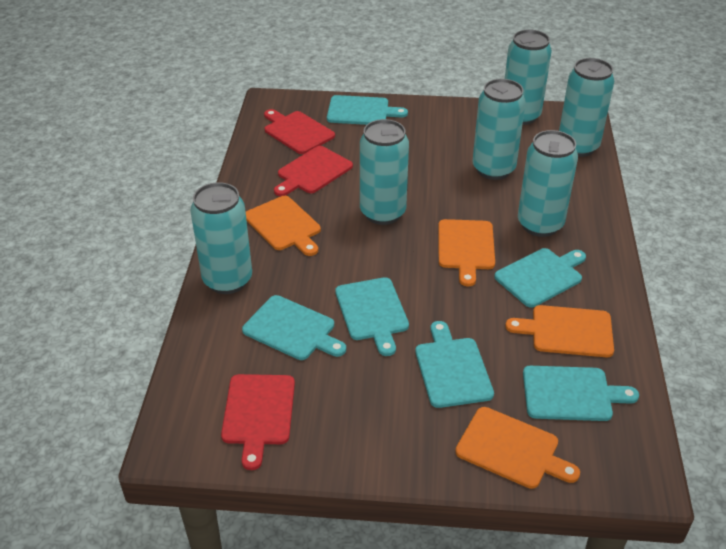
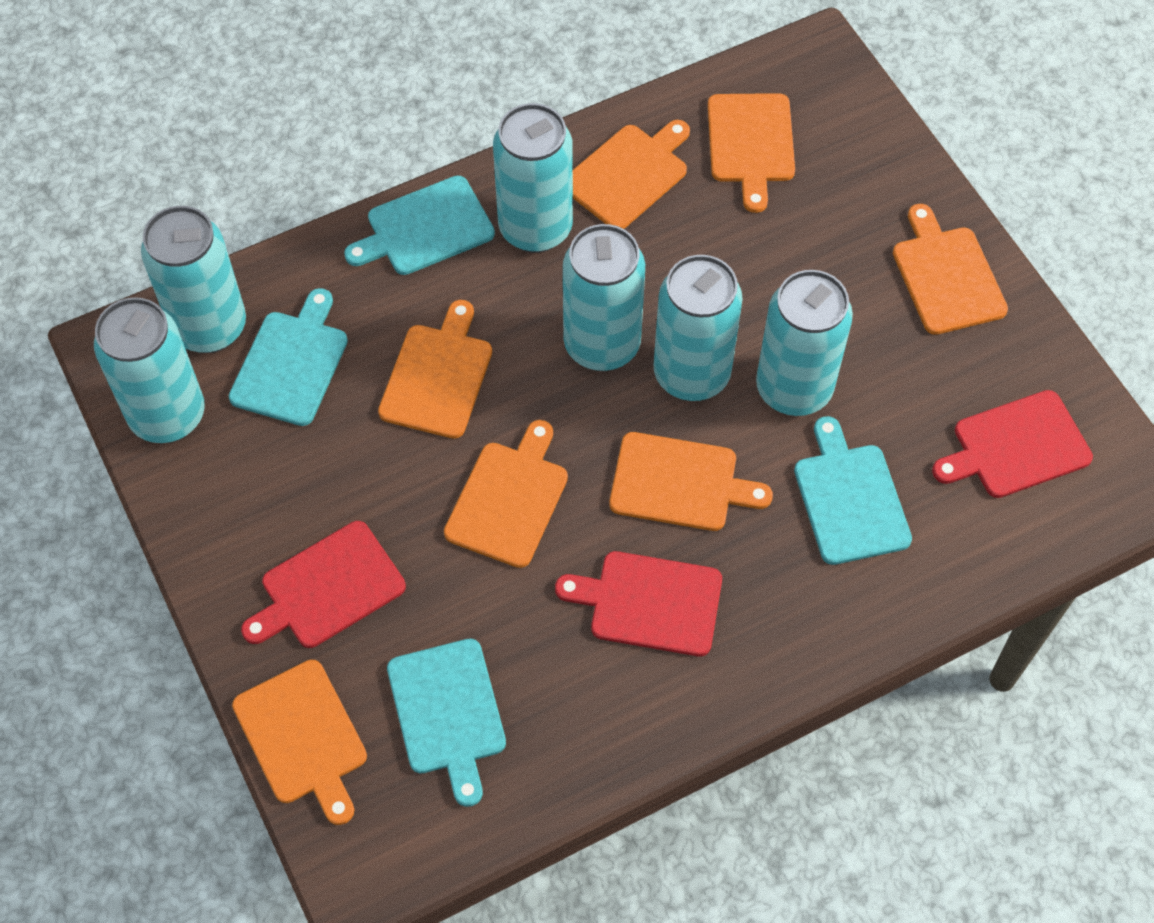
orange cutting board: 4 -> 7
turquoise cutting board: 6 -> 4

